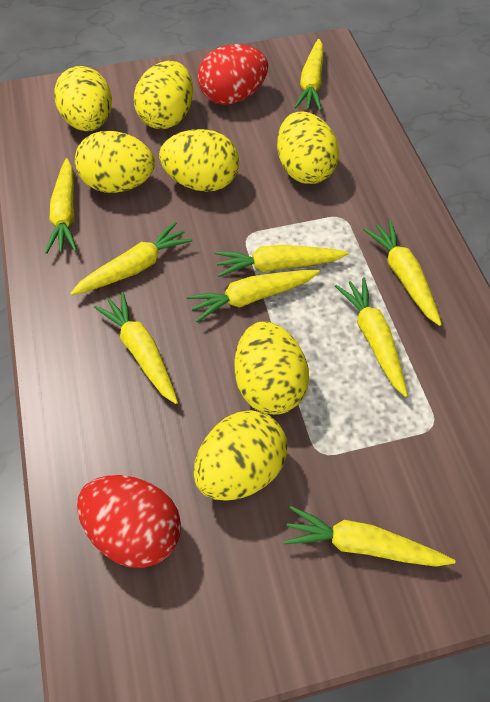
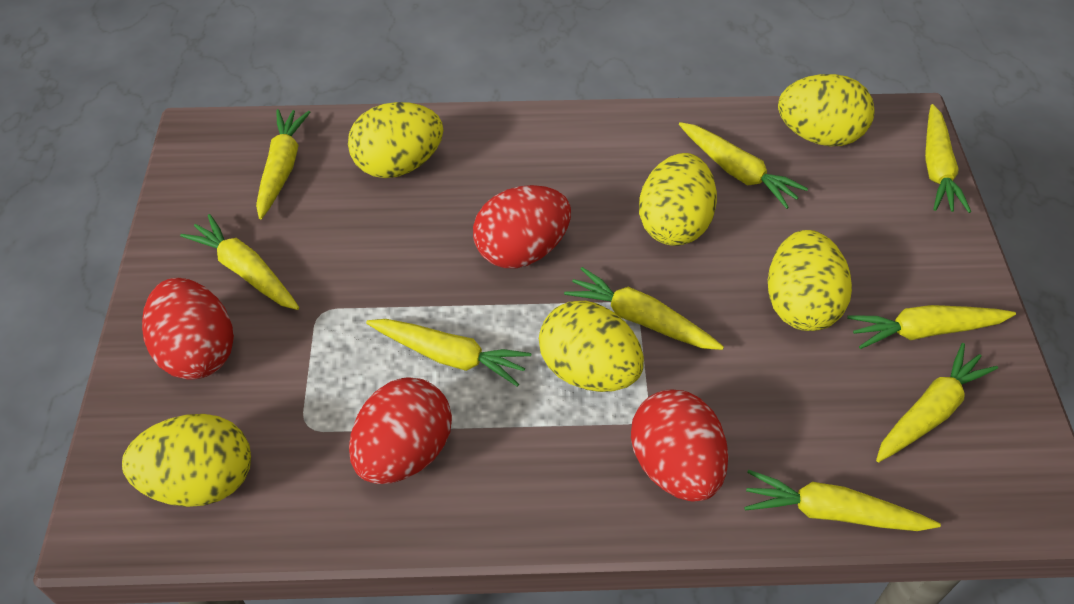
red egg: 2 -> 4
yellow egg: 7 -> 6

